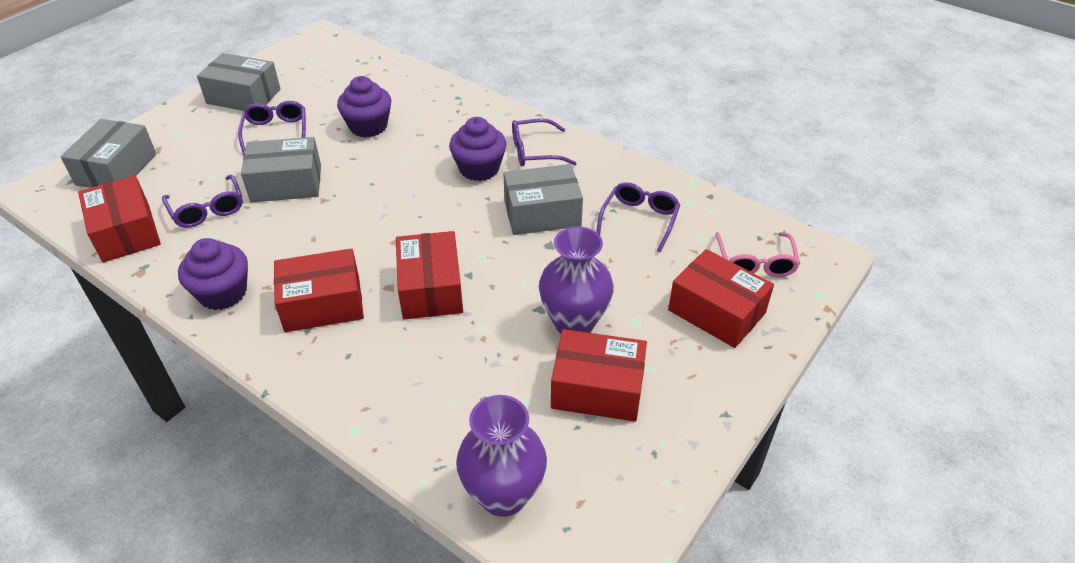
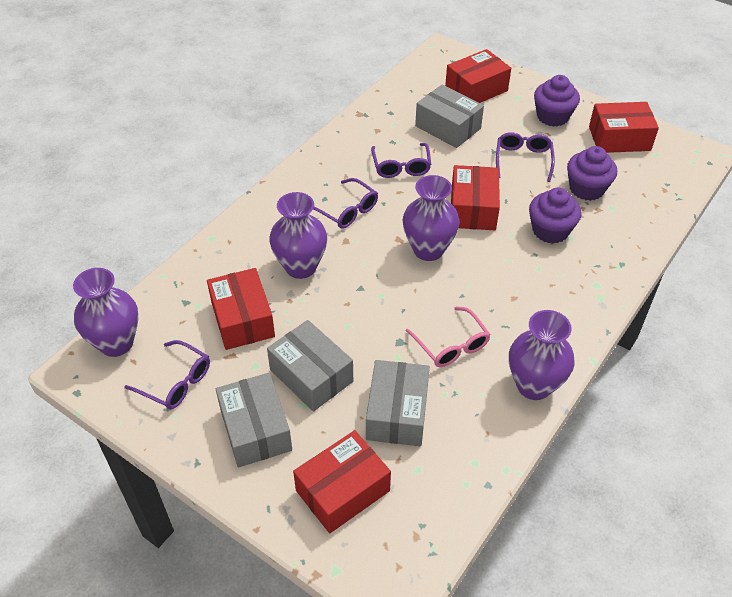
purple vase: 2 -> 4

